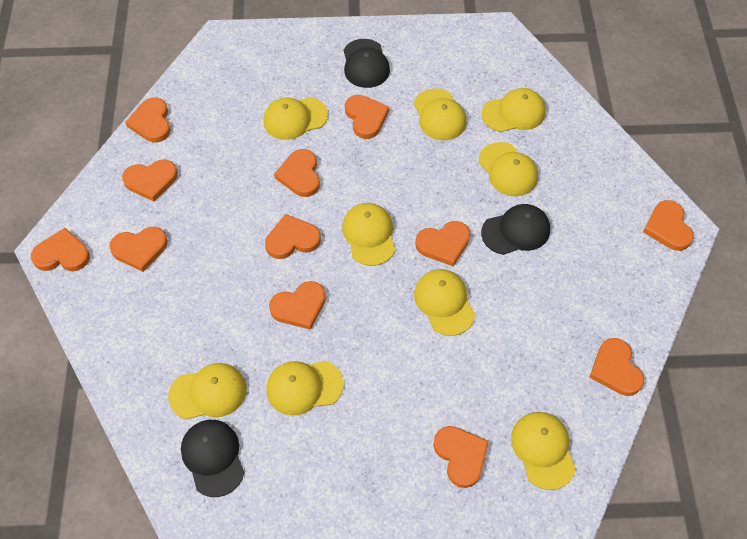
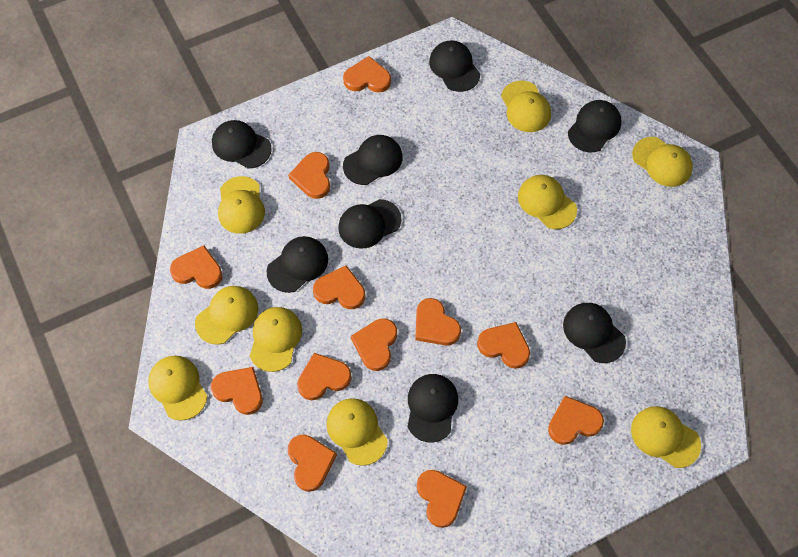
black cap: 3 -> 8

